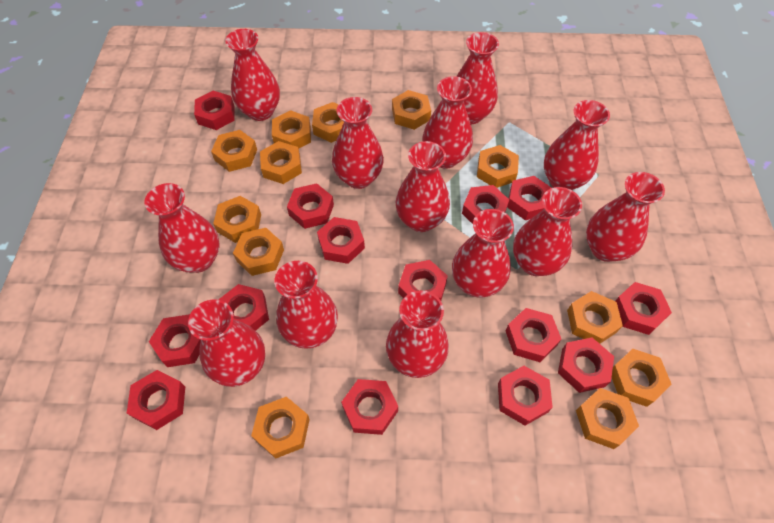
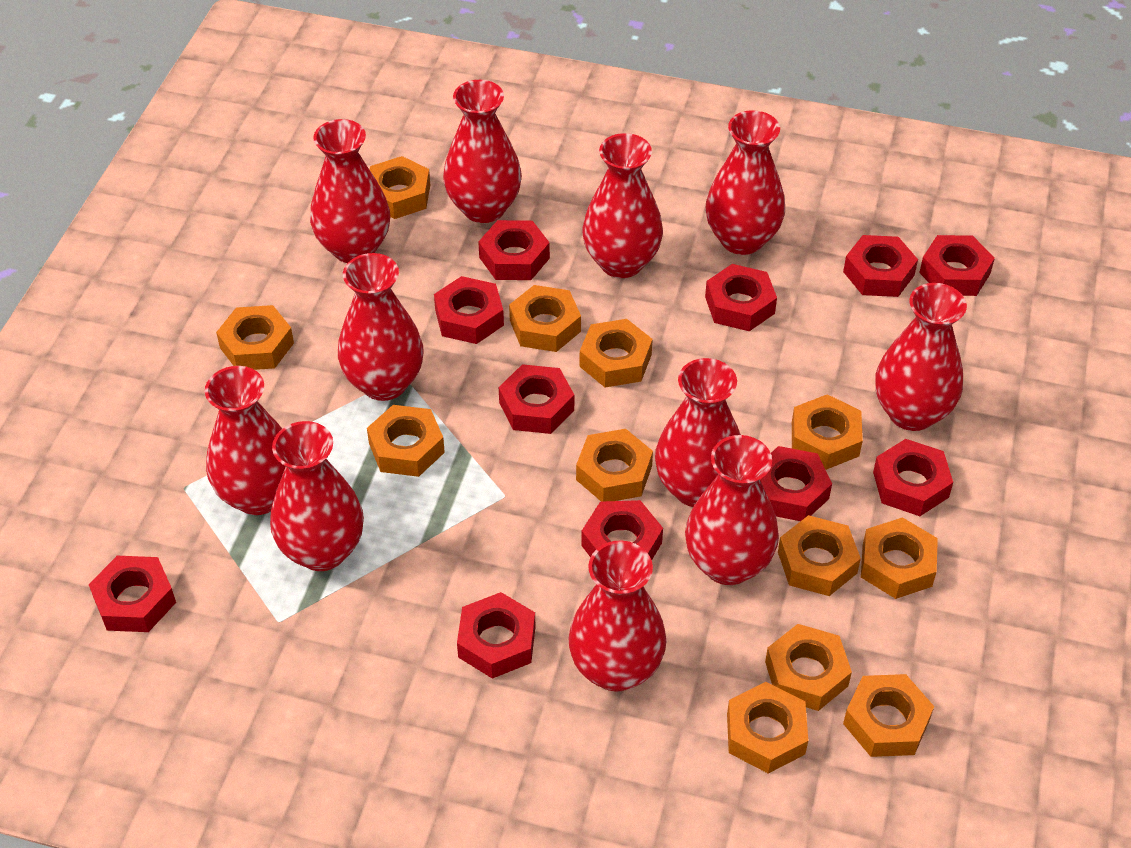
red nut: 14 -> 11
red vase: 13 -> 11

